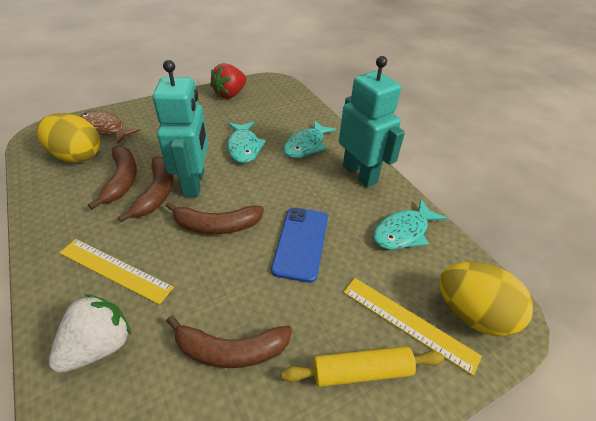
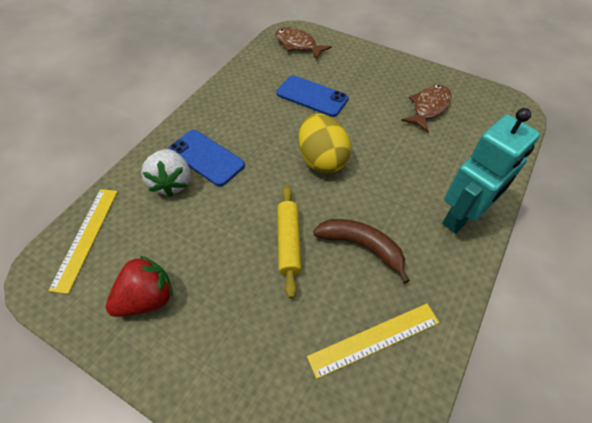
blue phone: 1 -> 2
brown banana: 4 -> 1
brown fish: 1 -> 2
turquoise fish: 3 -> 0
turquoise robot: 2 -> 1
yellow egg: 2 -> 1

